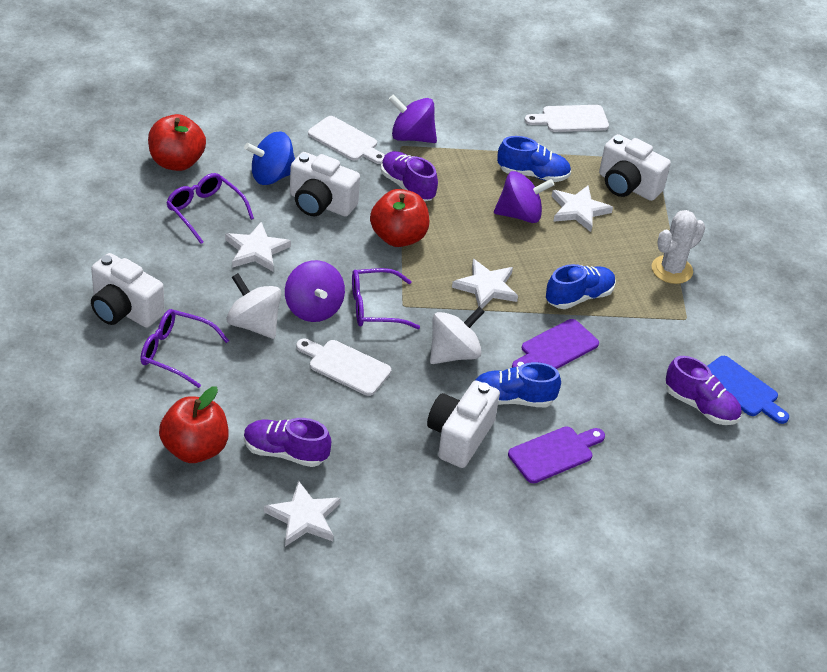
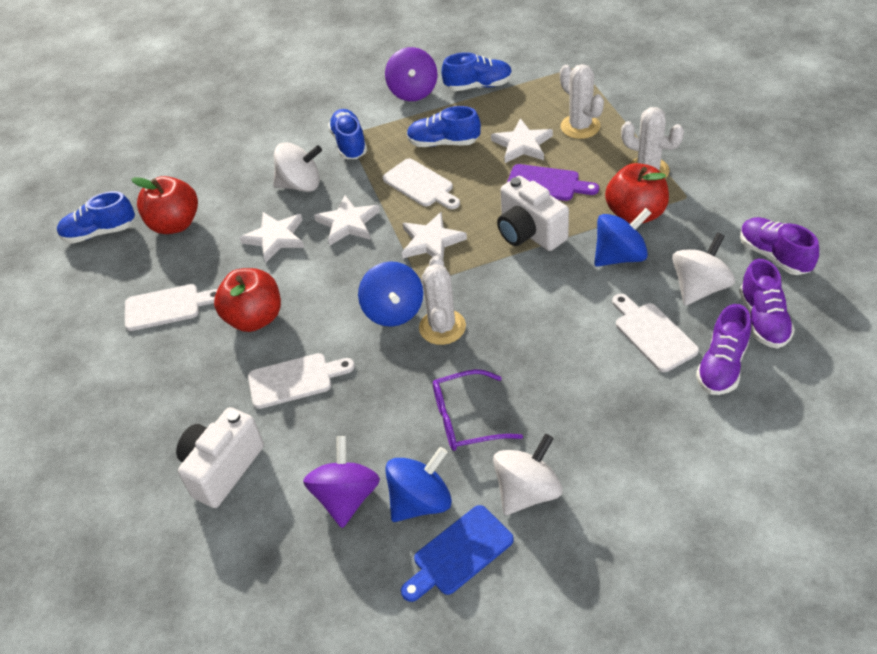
blue shoe: 3 -> 4
blue spinning top: 1 -> 3
purple cutting board: 2 -> 1
purple glasses: 3 -> 1
purple spinning top: 3 -> 2
white cactus: 1 -> 3
white camera: 4 -> 2
white cutting board: 3 -> 4
white spinning top: 2 -> 3

